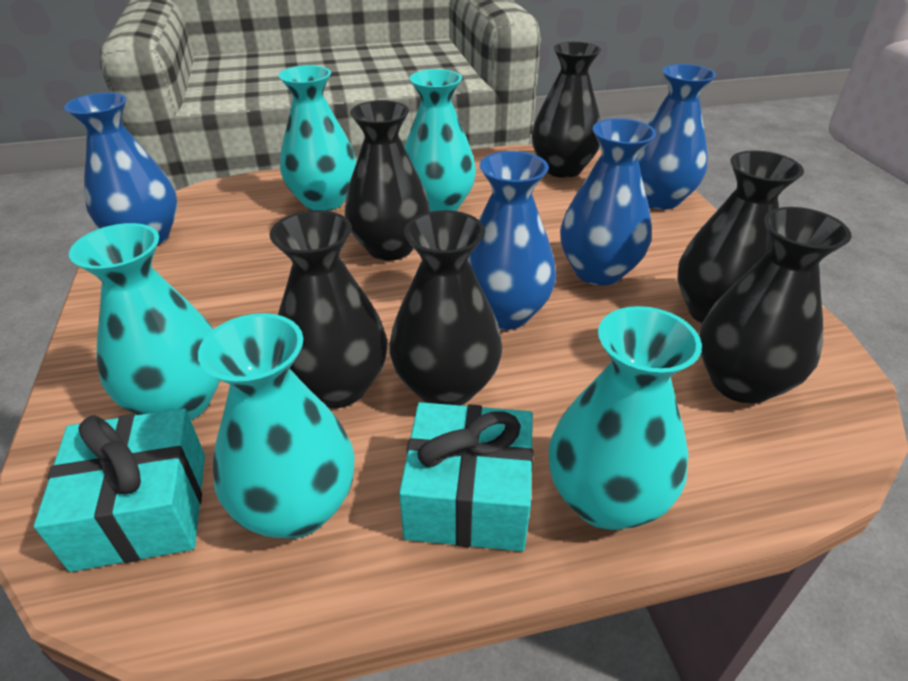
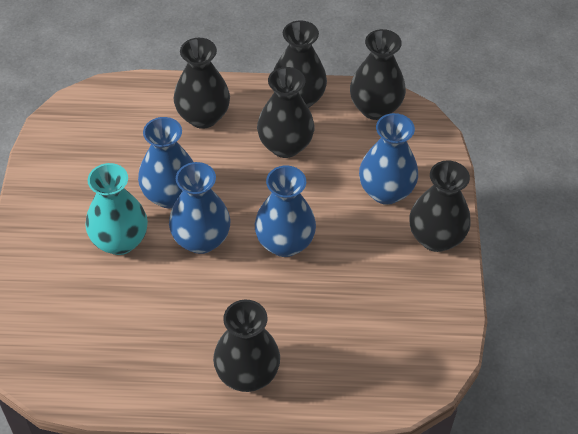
turquoise gift: 2 -> 0
turquoise vase: 5 -> 1

